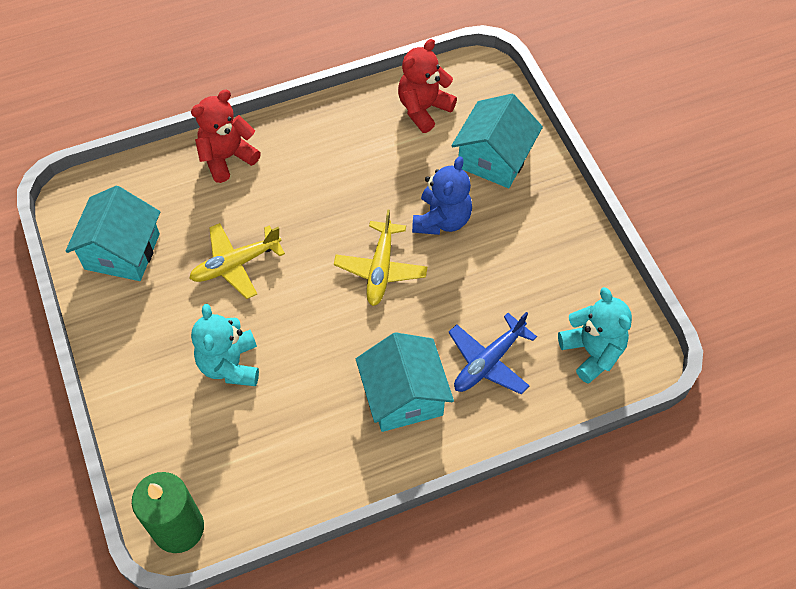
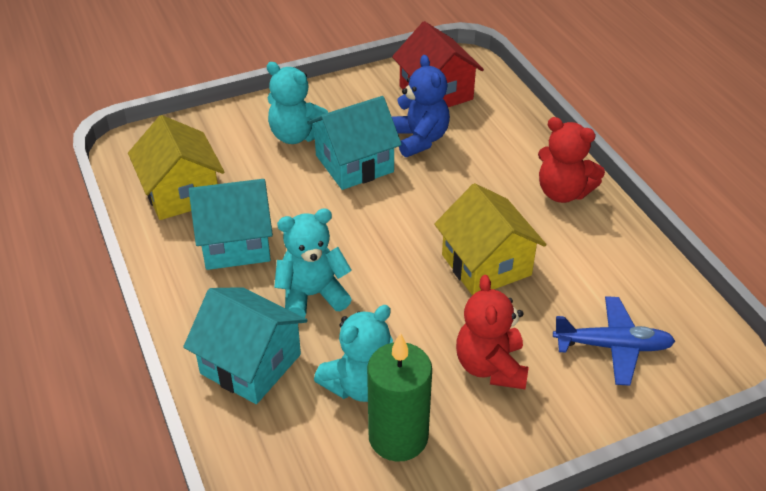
red house: 0 -> 1
turquoise teddy bear: 2 -> 3
yellow house: 0 -> 2
yellow plane: 2 -> 0

